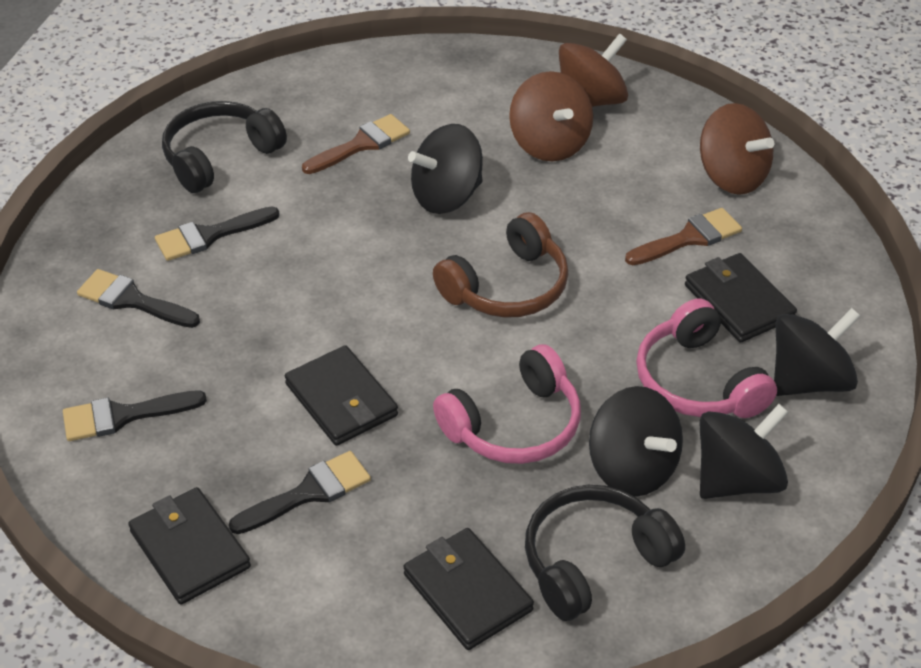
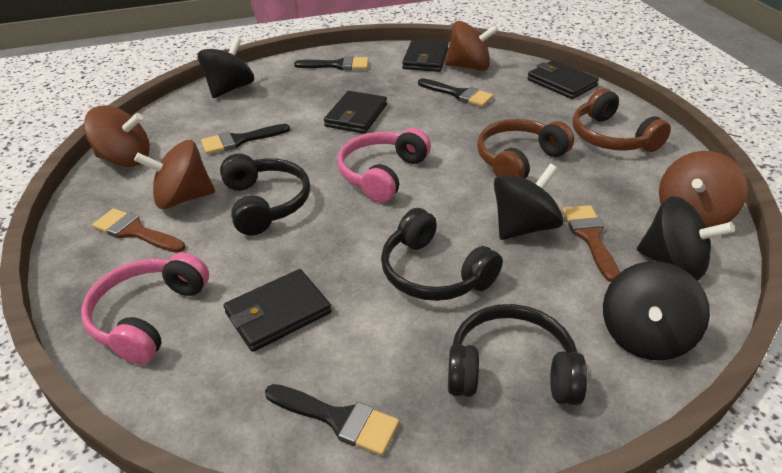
black headphones: 2 -> 3
brown headphones: 1 -> 2
brown spinning top: 3 -> 4

